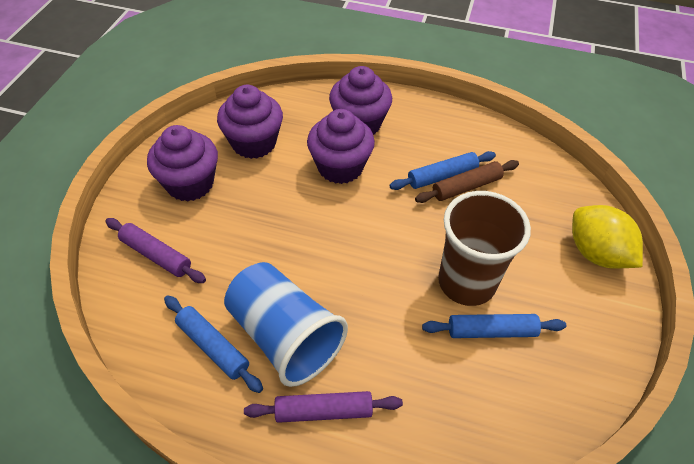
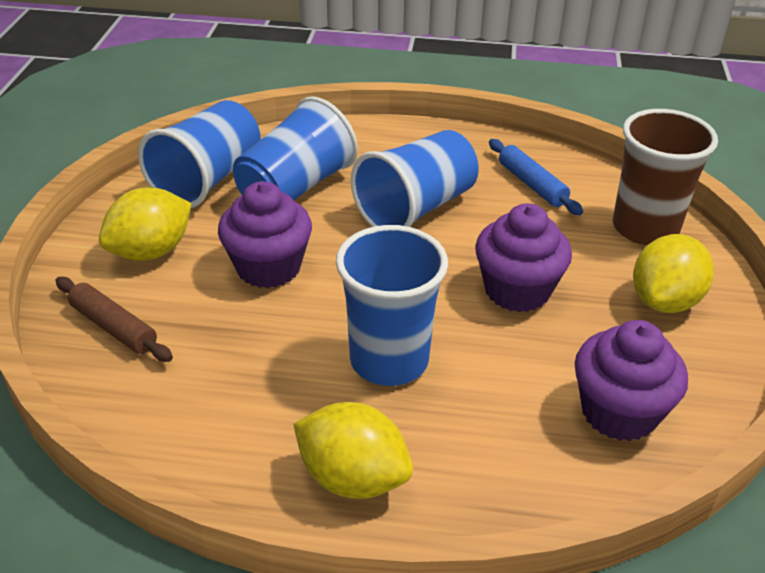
blue cup: 1 -> 4
blue rolling pin: 3 -> 1
purple cupcake: 4 -> 3
purple rolling pin: 2 -> 0
yellow lemon: 1 -> 3

